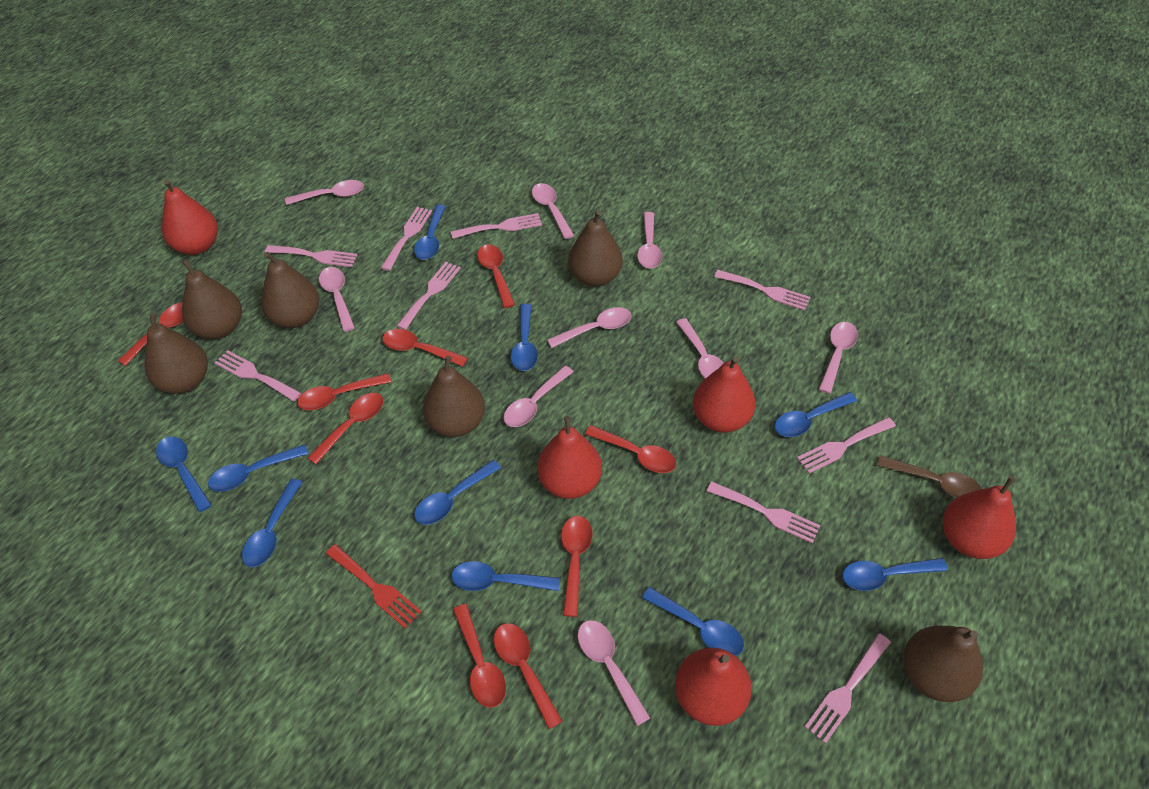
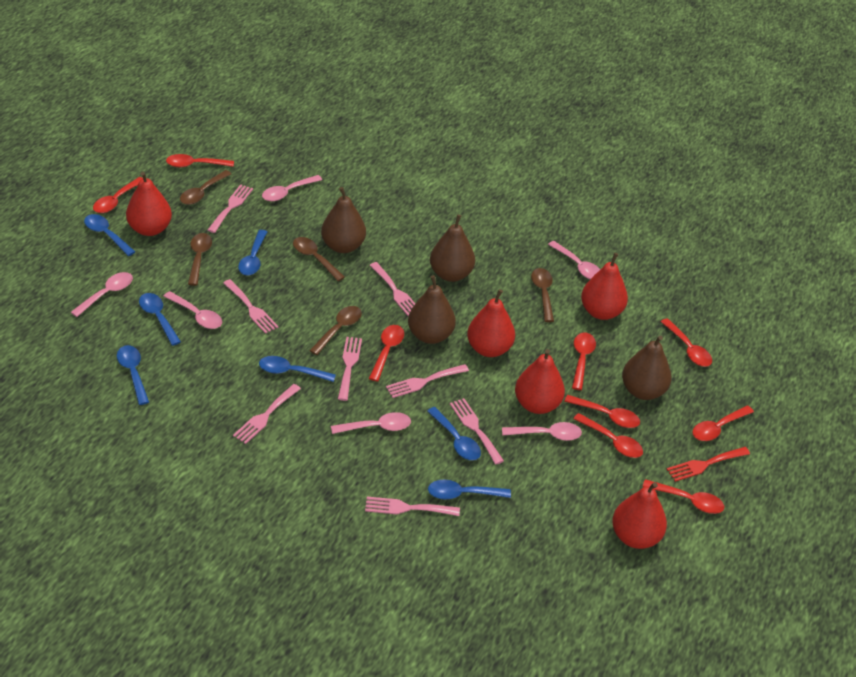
blue spoon: 10 -> 7
brown pear: 6 -> 4
brown spoon: 1 -> 5
pink fork: 9 -> 8
pink spoon: 9 -> 6

